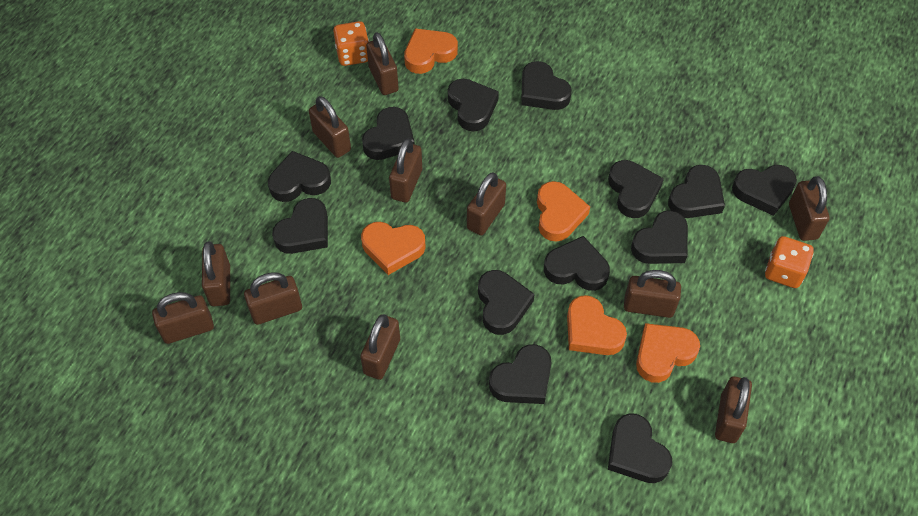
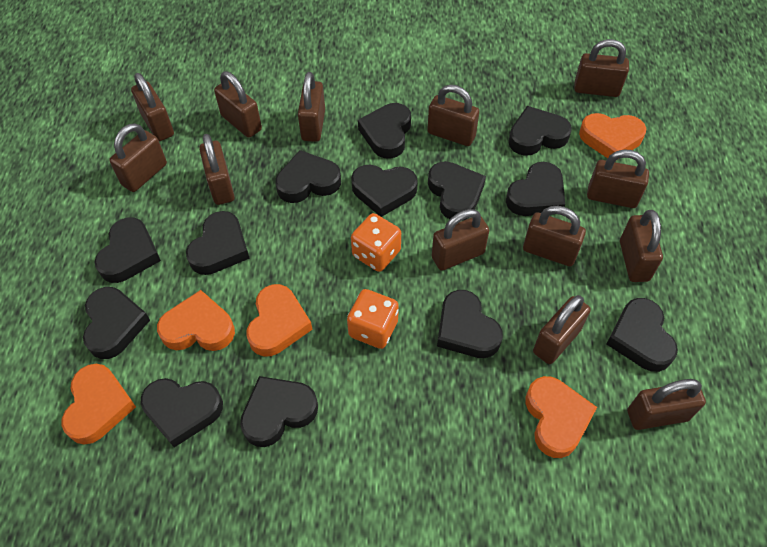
brown padlock: 11 -> 13

